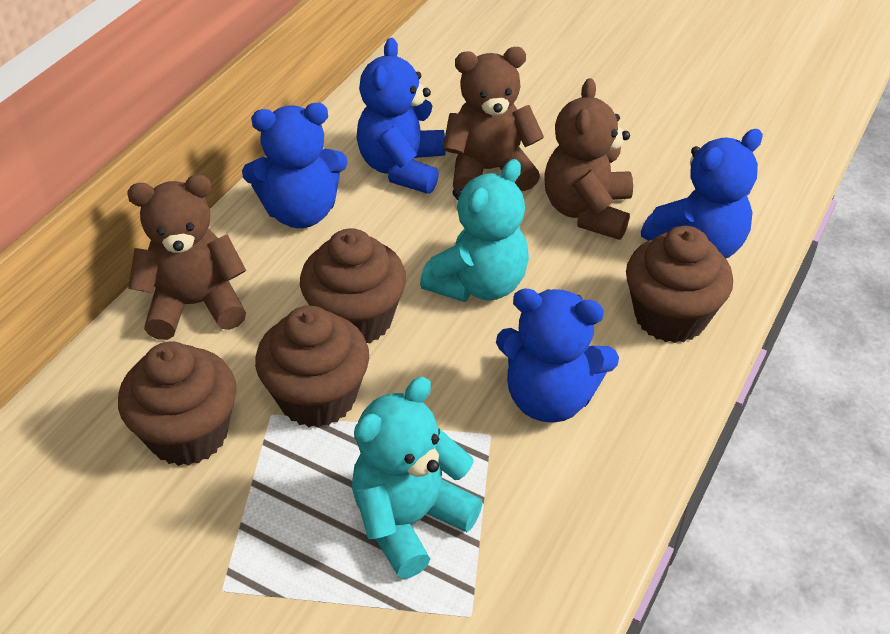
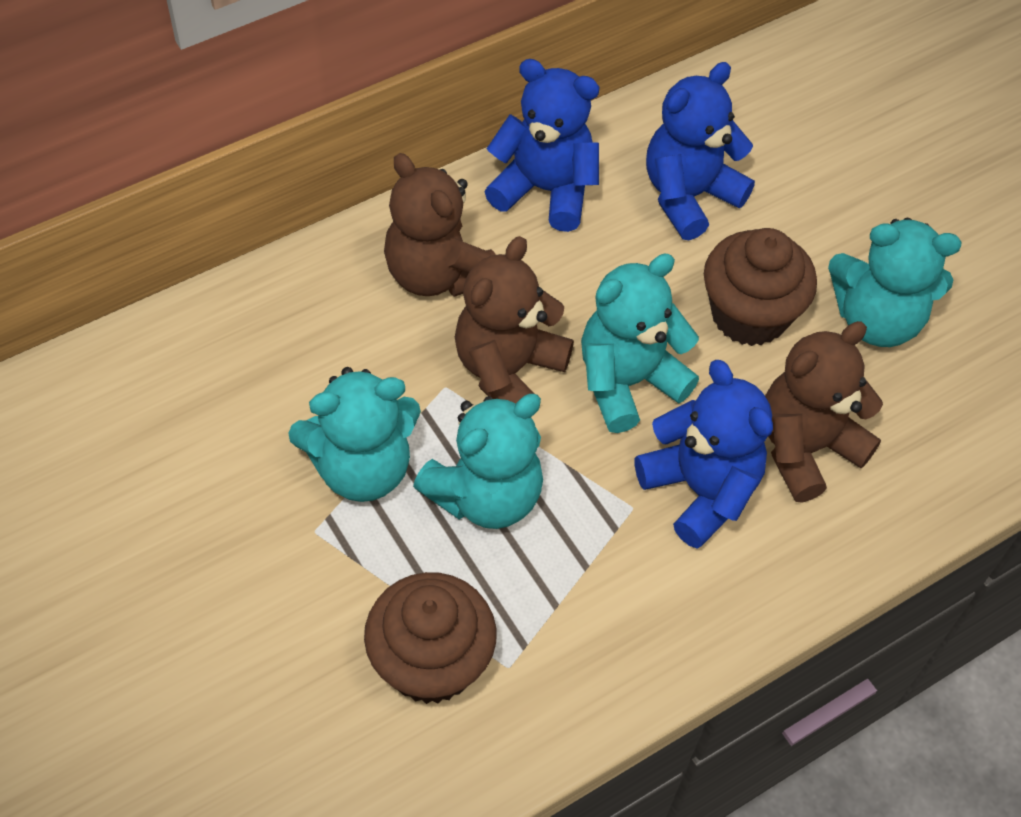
blue teddy bear: 4 -> 3
brown cupcake: 4 -> 2
turquoise teddy bear: 2 -> 4

